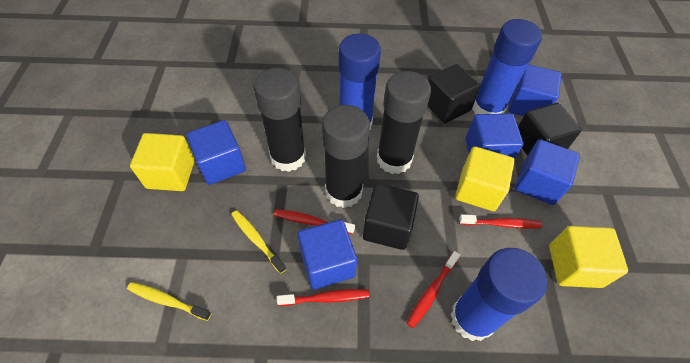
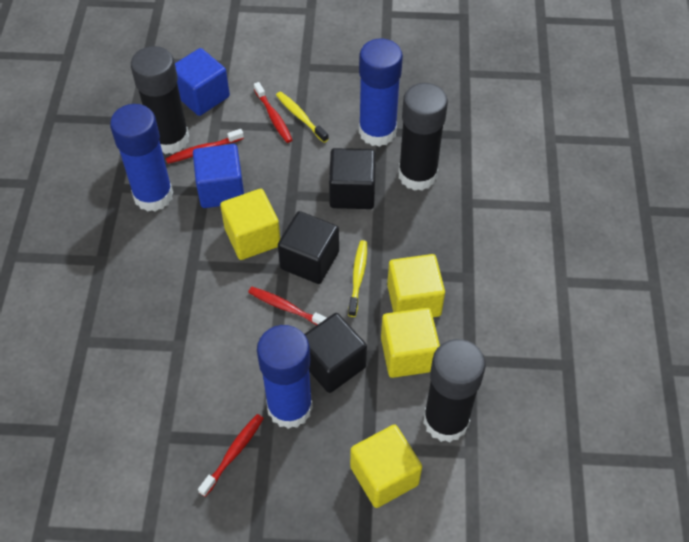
blue cube: 5 -> 2
yellow cube: 3 -> 4

